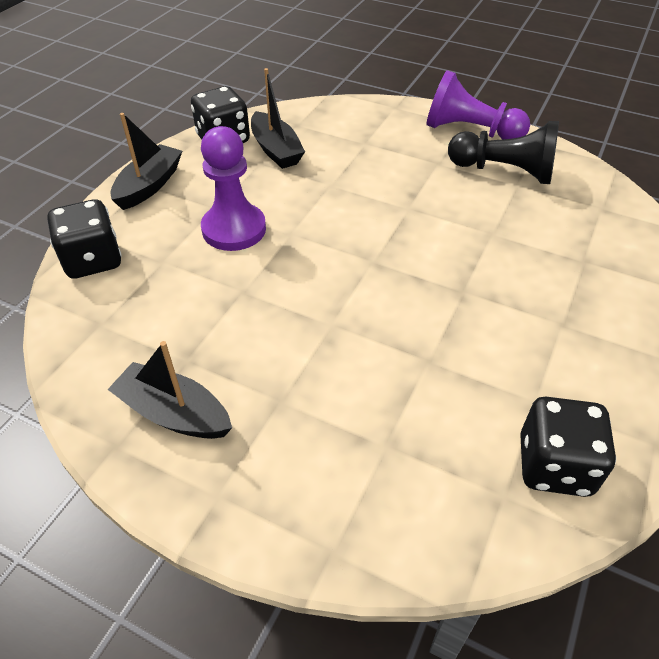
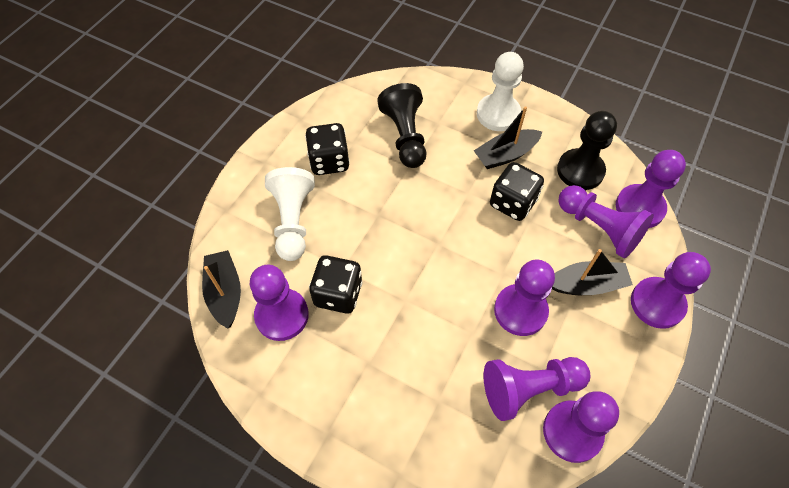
black pawn: 1 -> 2
purple pawn: 2 -> 7
white pawn: 0 -> 2

